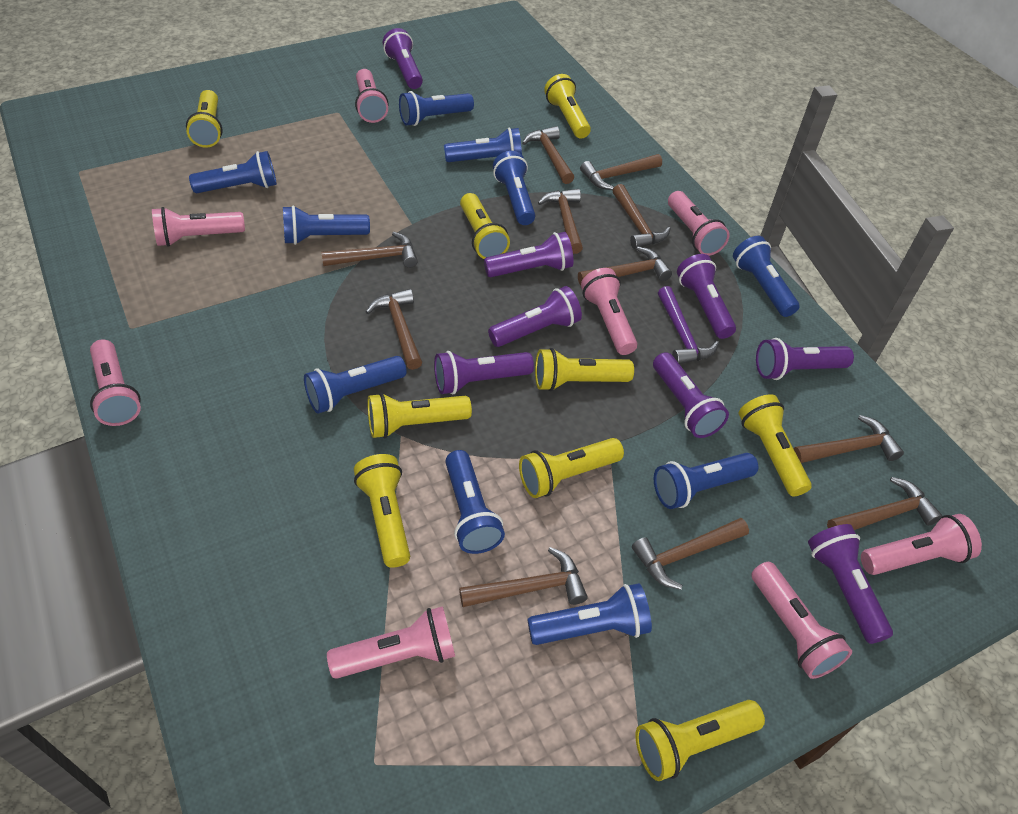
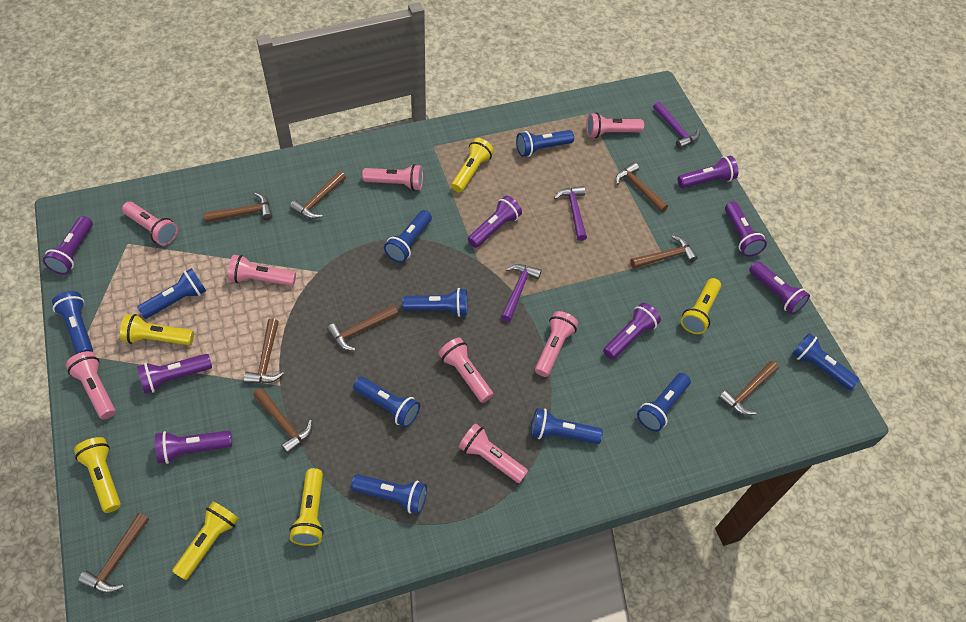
brown hammer: 11 -> 9
purple hammer: 1 -> 3
yellow flashlight: 9 -> 6

